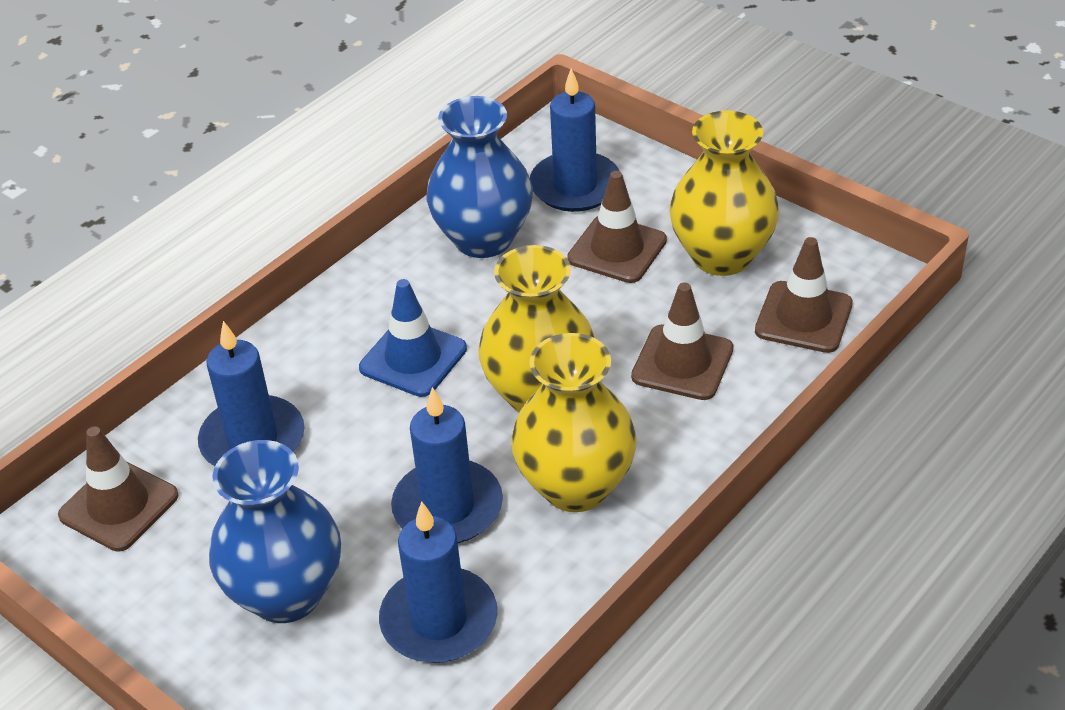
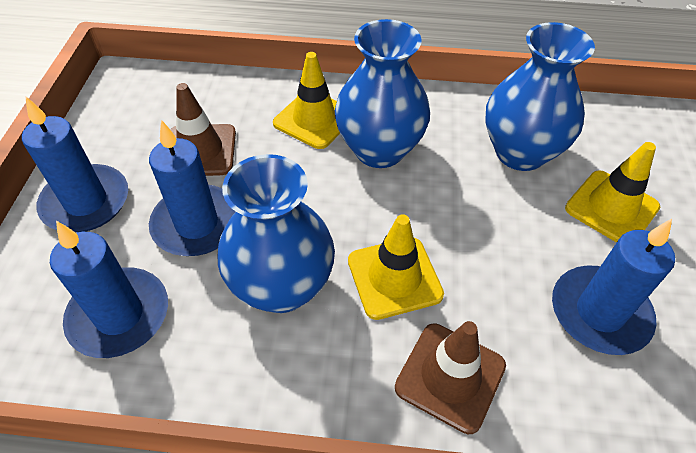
blue traffic cone: 1 -> 0
blue vase: 2 -> 3
brown traffic cone: 4 -> 2
yellow traffic cone: 0 -> 3
yellow vase: 3 -> 0

